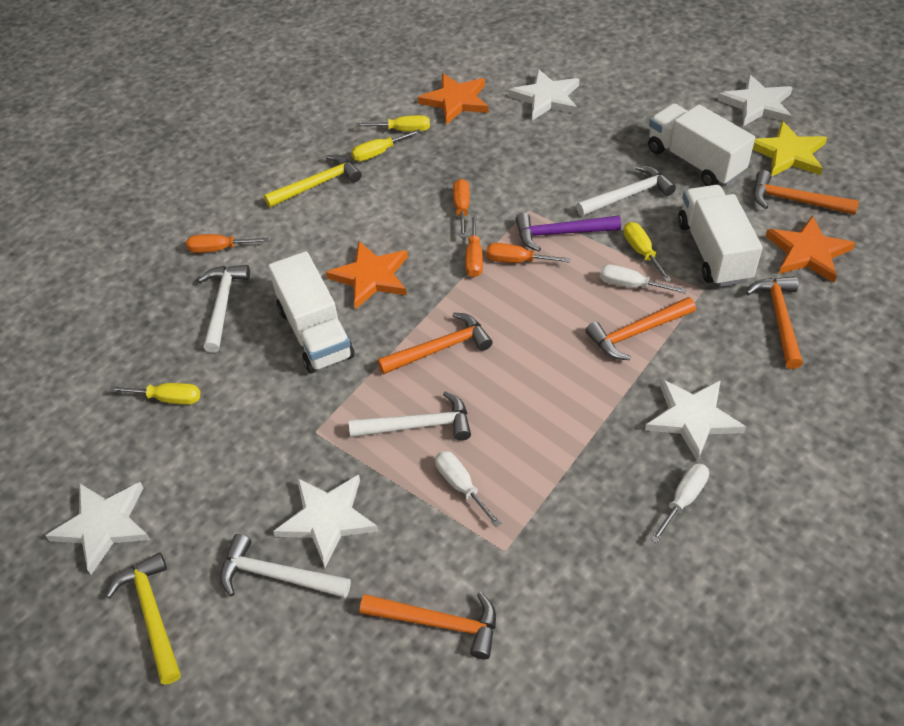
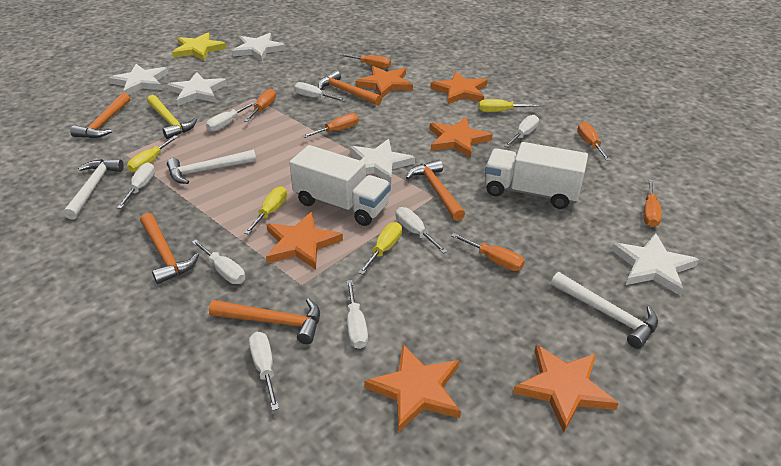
orange screwdriver: 4 -> 6
orange star: 3 -> 6
purple hammer: 1 -> 0
white hammer: 4 -> 3
white screwdriver: 3 -> 8
white truck: 3 -> 2
yellow hammer: 2 -> 1

